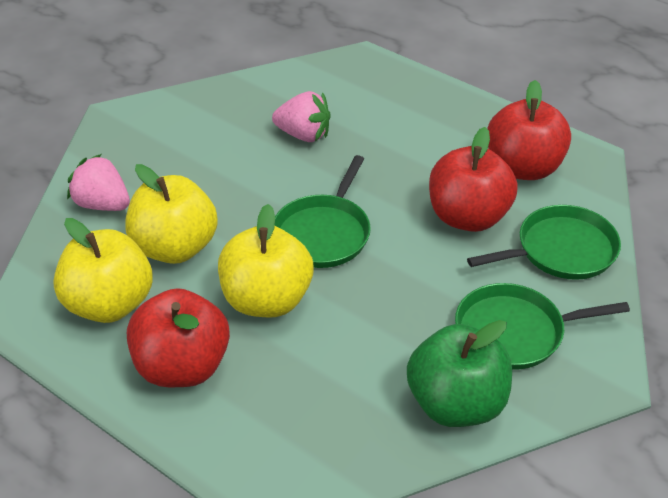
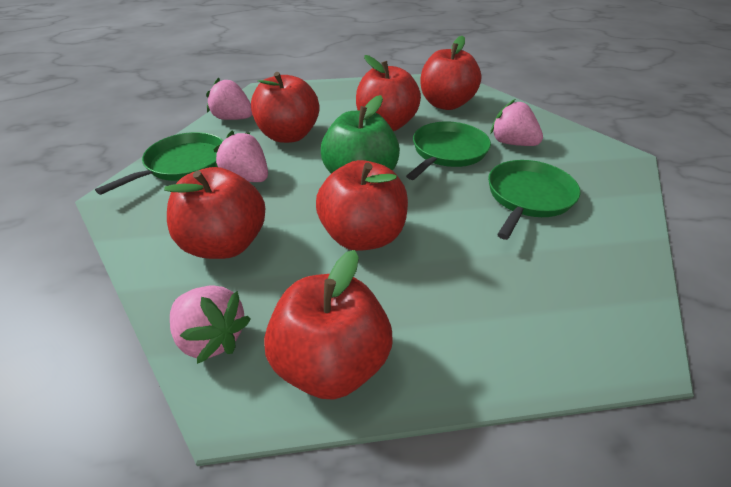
pink strawberry: 2 -> 4
red apple: 3 -> 6
yellow apple: 3 -> 0

